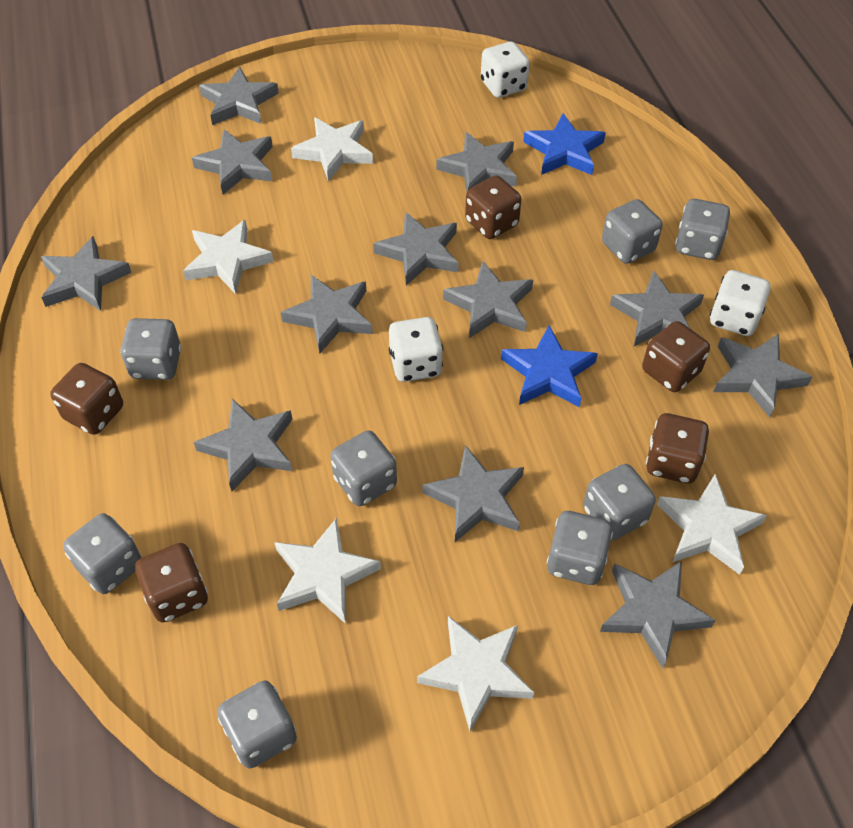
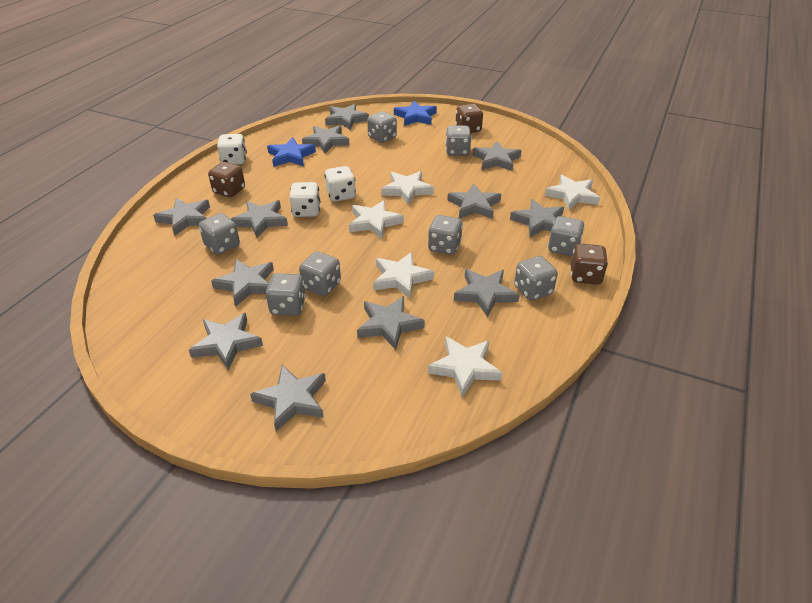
brown dice: 5 -> 3

